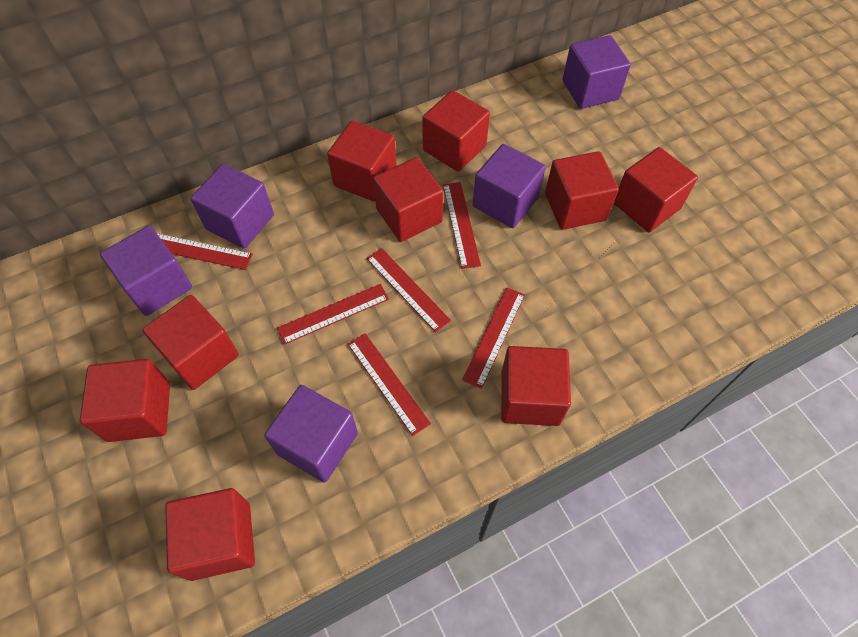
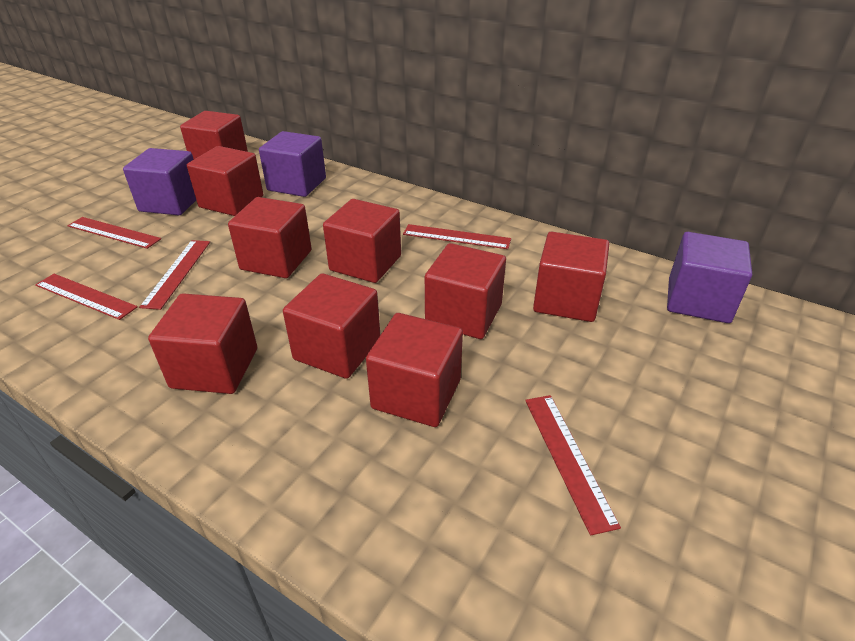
purple cube: 5 -> 3
red ruler: 6 -> 5

